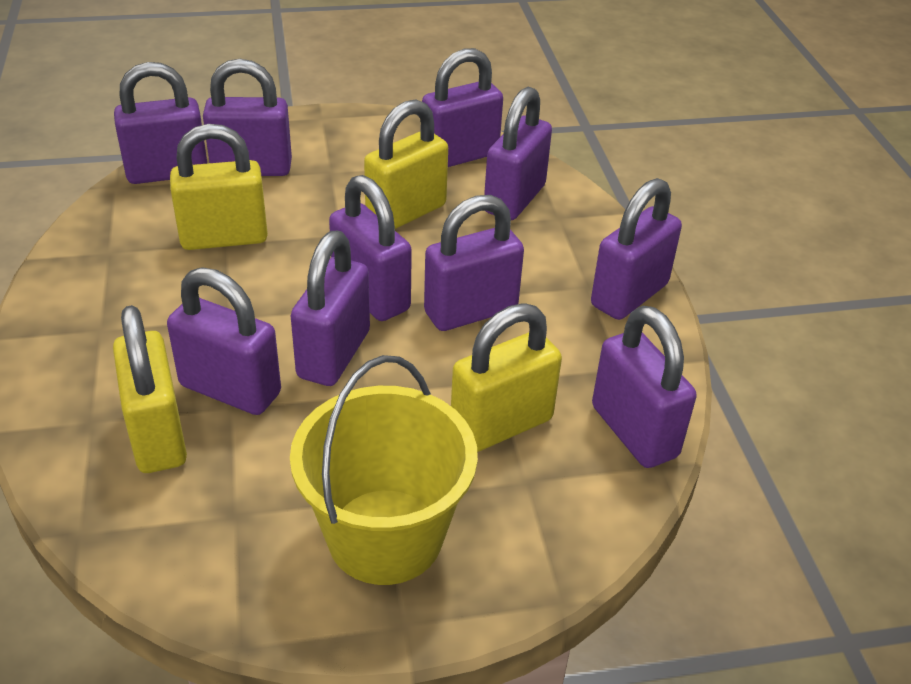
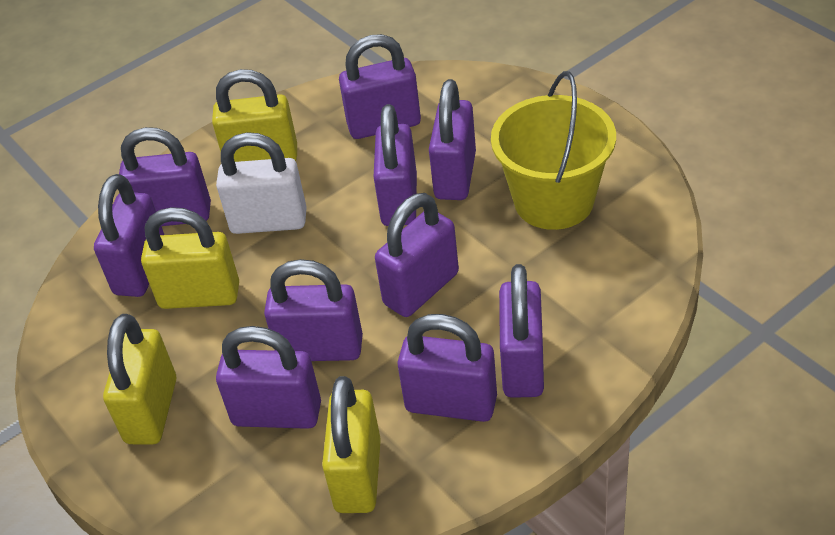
white padlock: 0 -> 1

